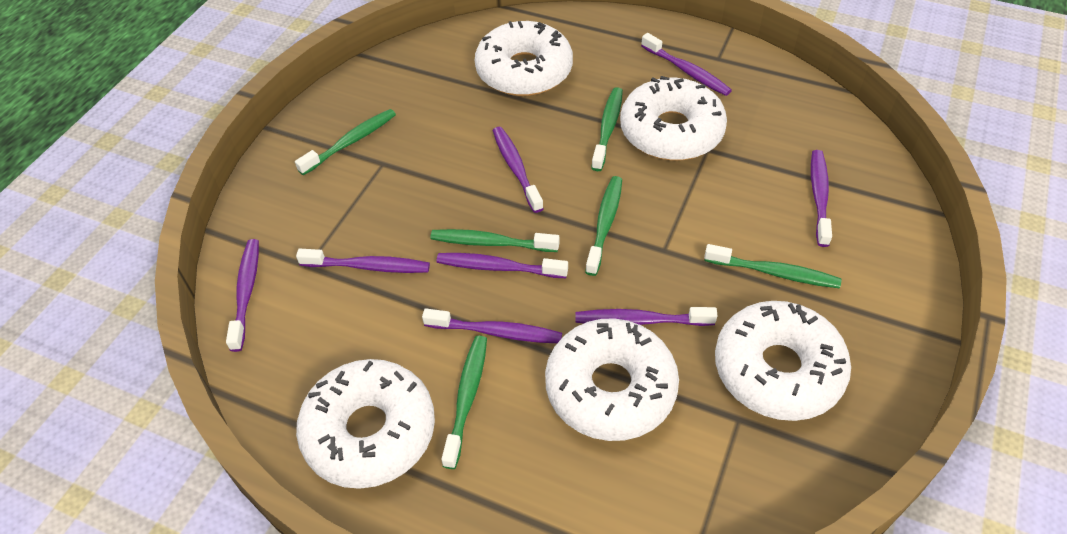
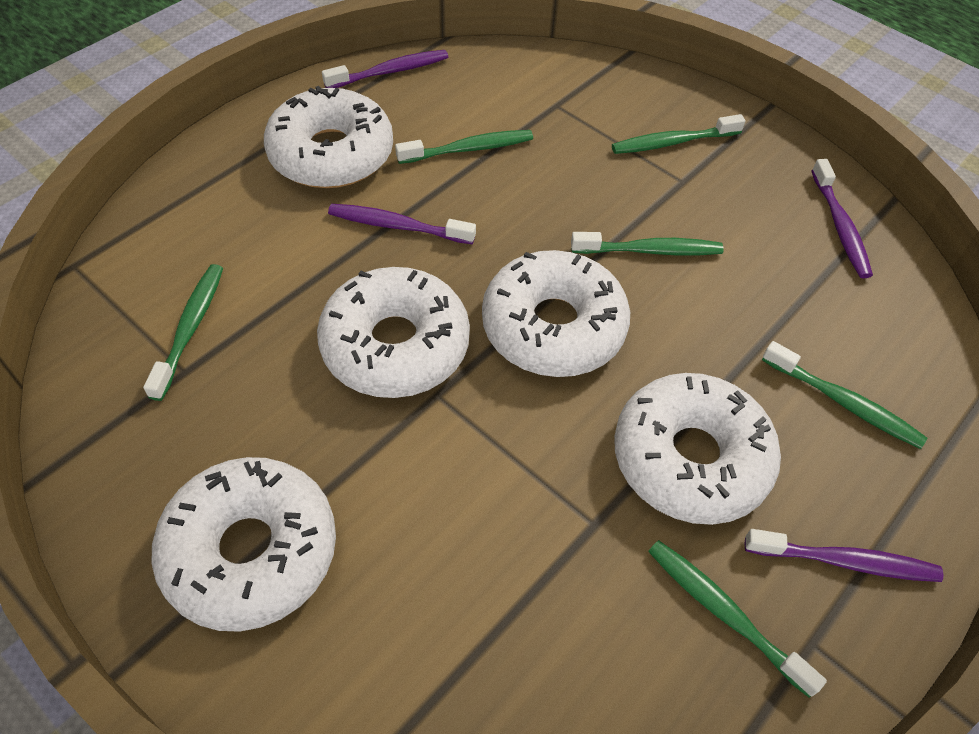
purple toothbrush: 8 -> 4

